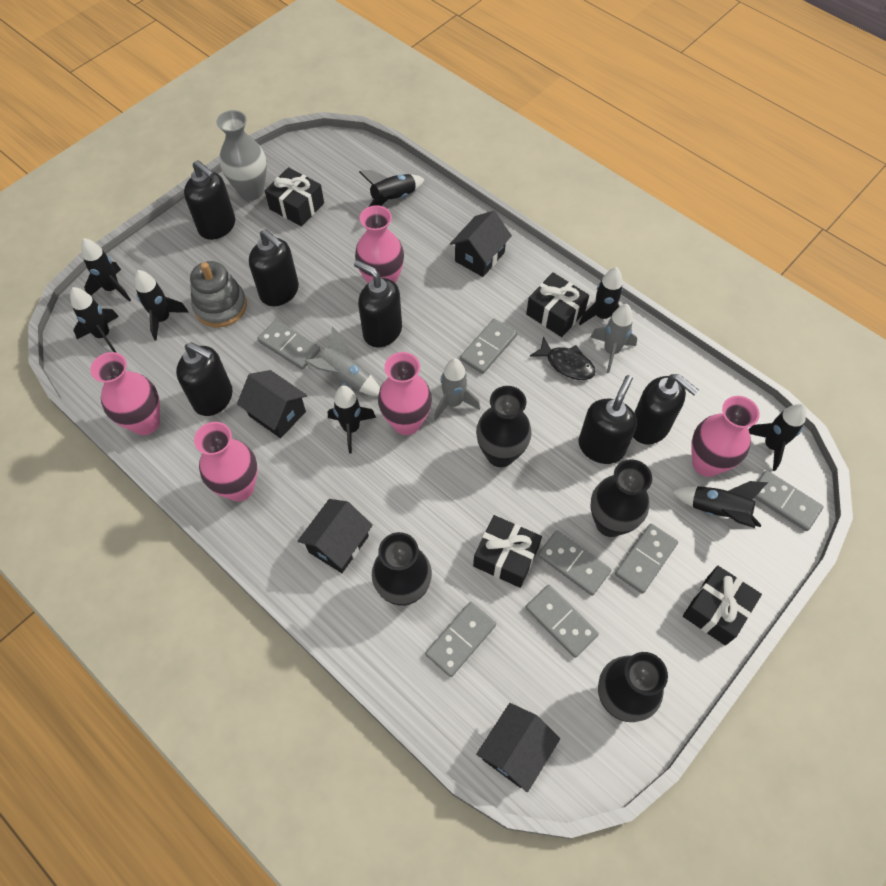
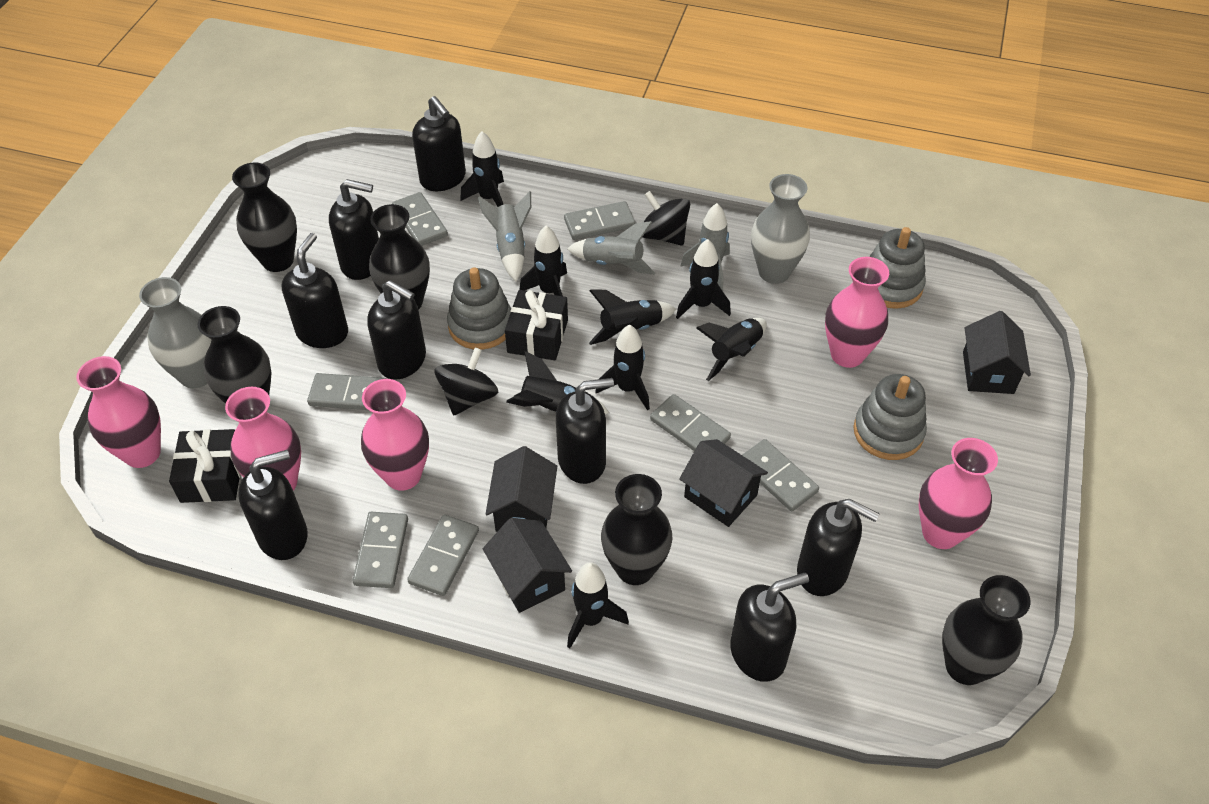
black fish: 1 -> 0
black gift: 4 -> 2
black soap dispenser: 6 -> 8
black spinning top: 0 -> 2
black vase: 4 -> 5
grey stacking toy: 1 -> 3
grey vase: 1 -> 2

